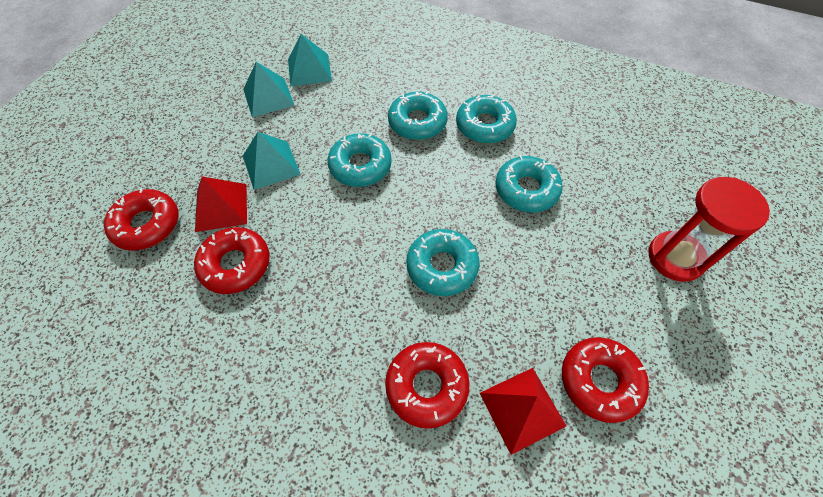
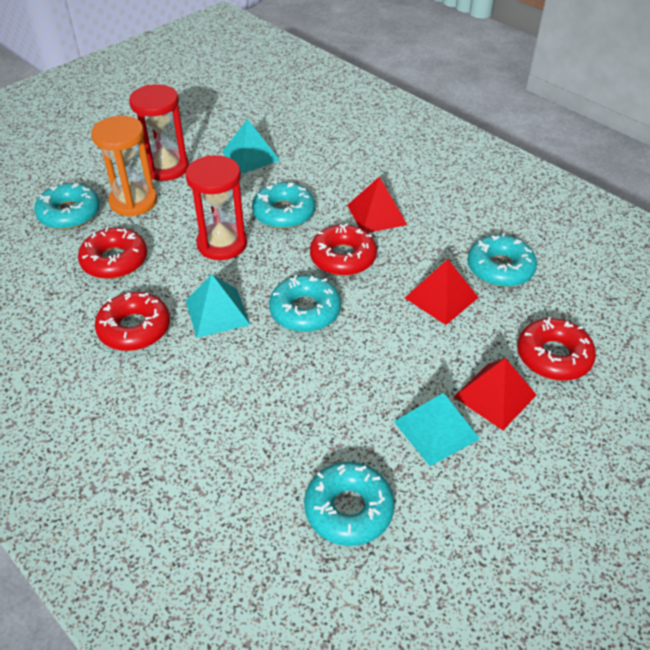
orange hourglass: 0 -> 1
red hourglass: 1 -> 2
red pyramid: 2 -> 3

